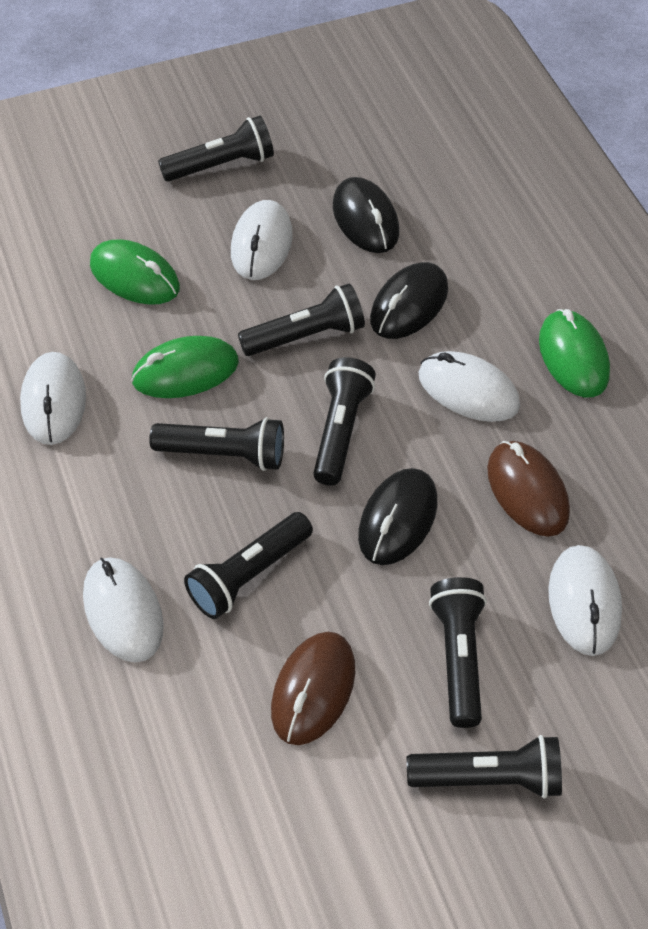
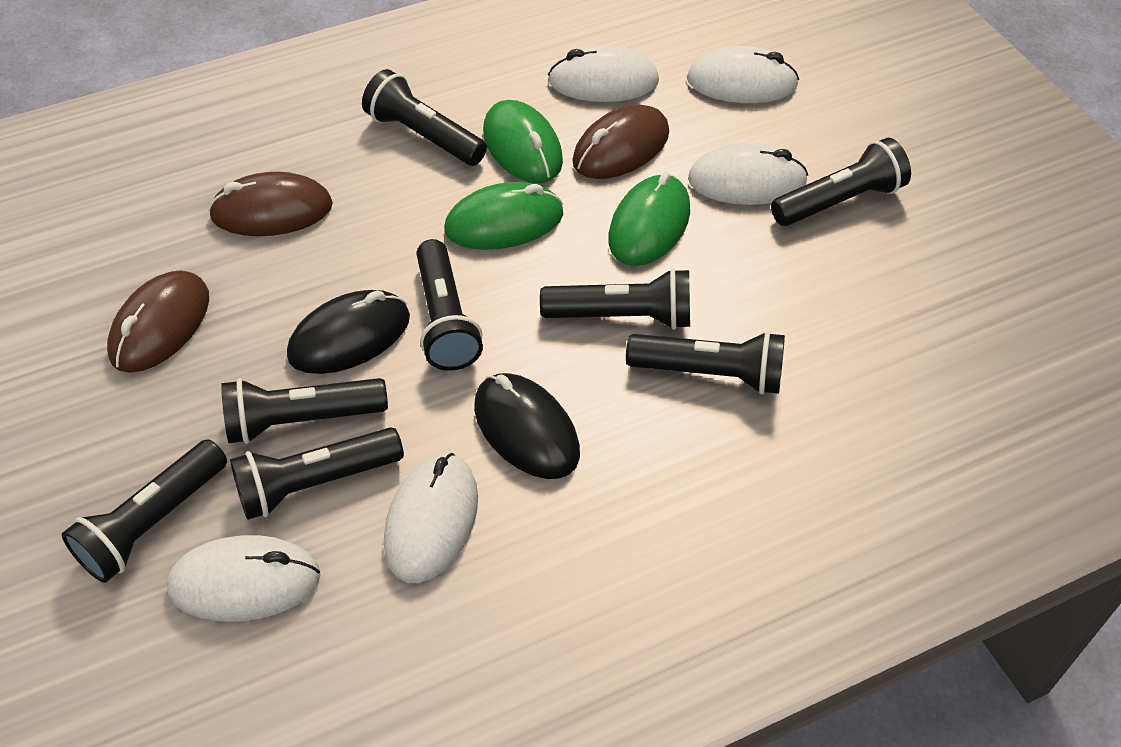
black flashlight: 7 -> 8
black mouse: 3 -> 2
brown mouse: 2 -> 3

